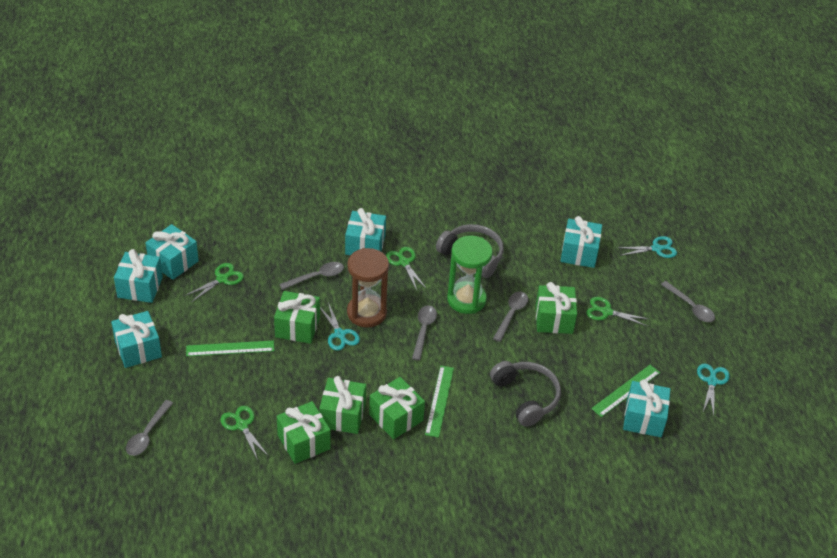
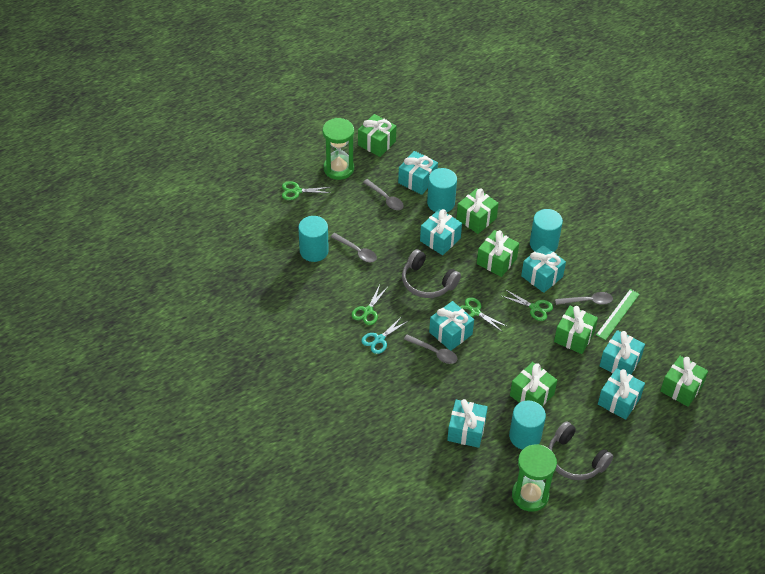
brown hourglass: 1 -> 0
green gift: 5 -> 6
green hourglass: 1 -> 2
green ruler: 3 -> 1
grey spoon: 5 -> 4
turquoise cylinder: 0 -> 4
turquoise gift: 6 -> 7
turquoise scissors: 3 -> 1

